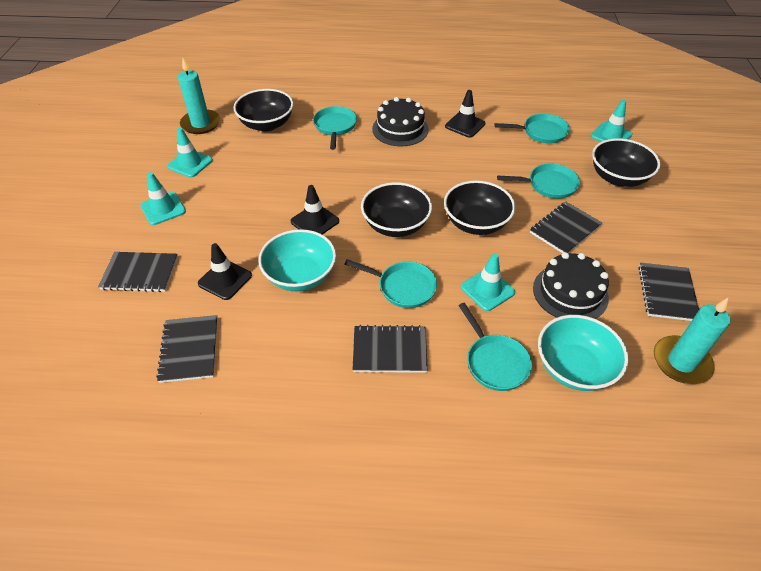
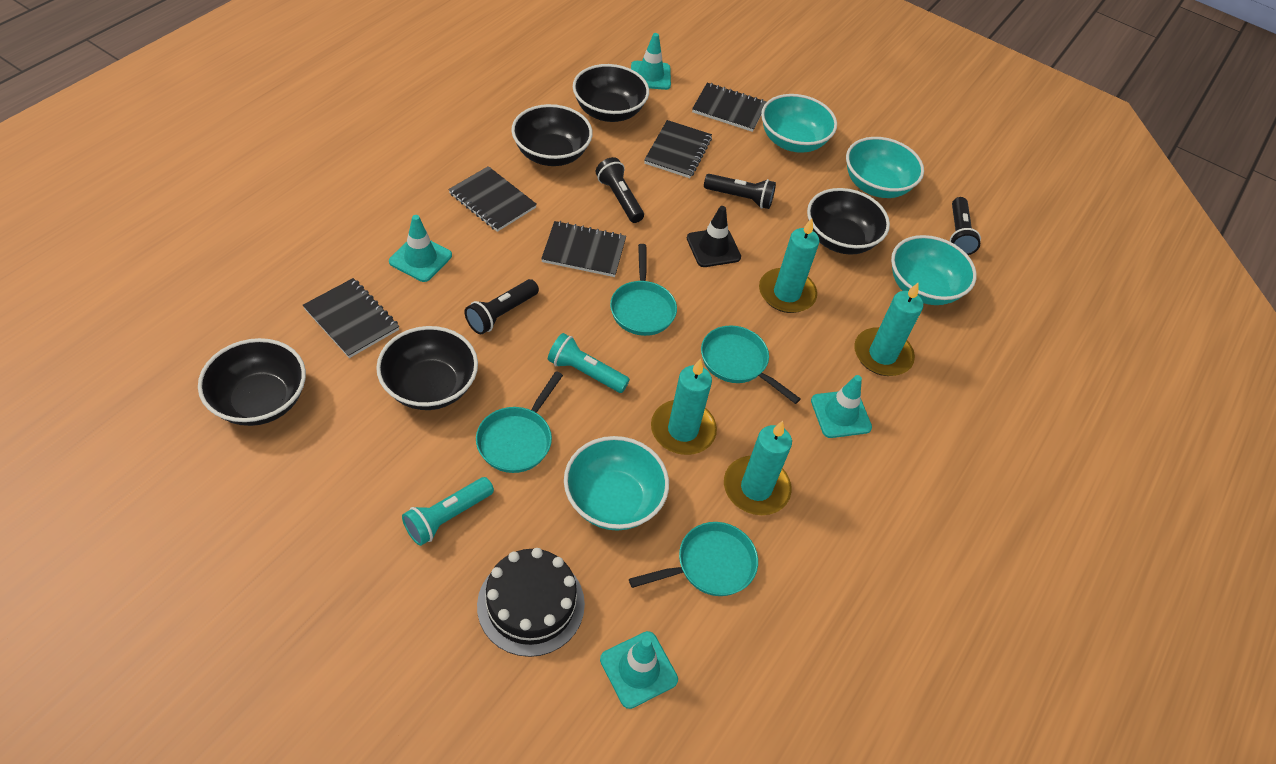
black bowl: 4 -> 5
black cake: 2 -> 1
black flashlight: 0 -> 4
black traffic cone: 3 -> 1
turquoise bowl: 2 -> 4
turquoise candle: 2 -> 4
turquoise flashlight: 0 -> 2
turquoise pan: 5 -> 4

